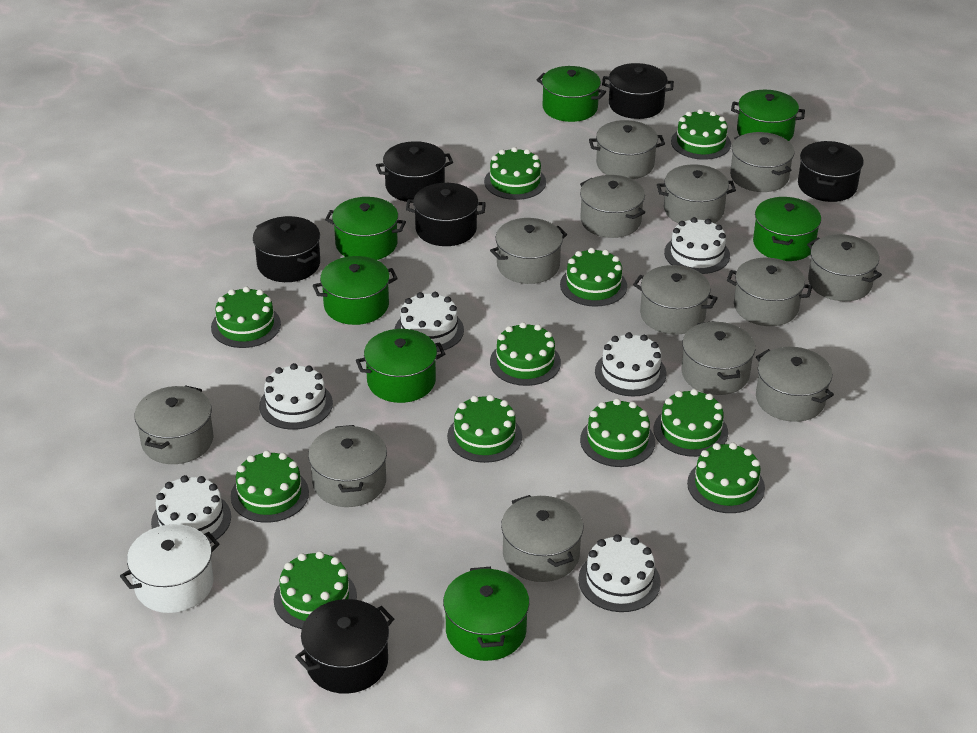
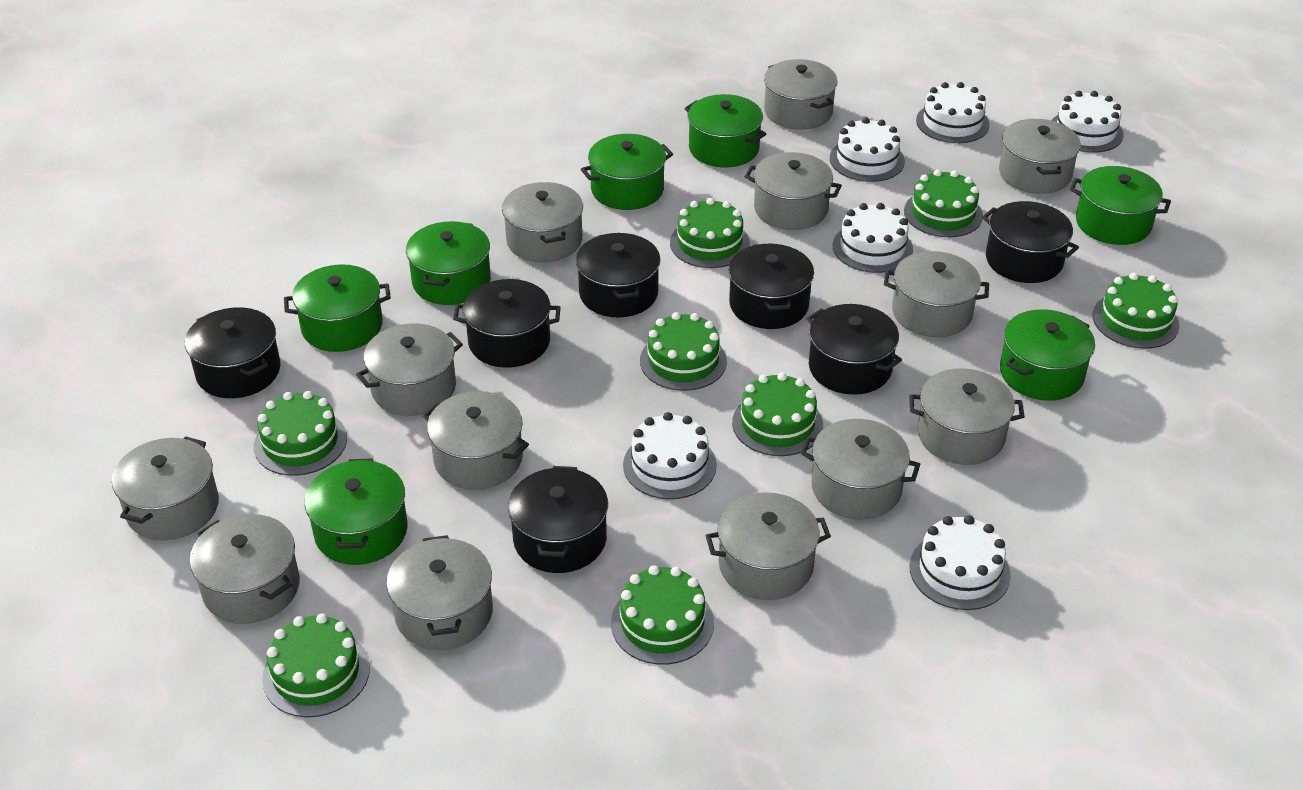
black pot: 6 -> 7
green cake: 11 -> 8
white pot: 1 -> 0

